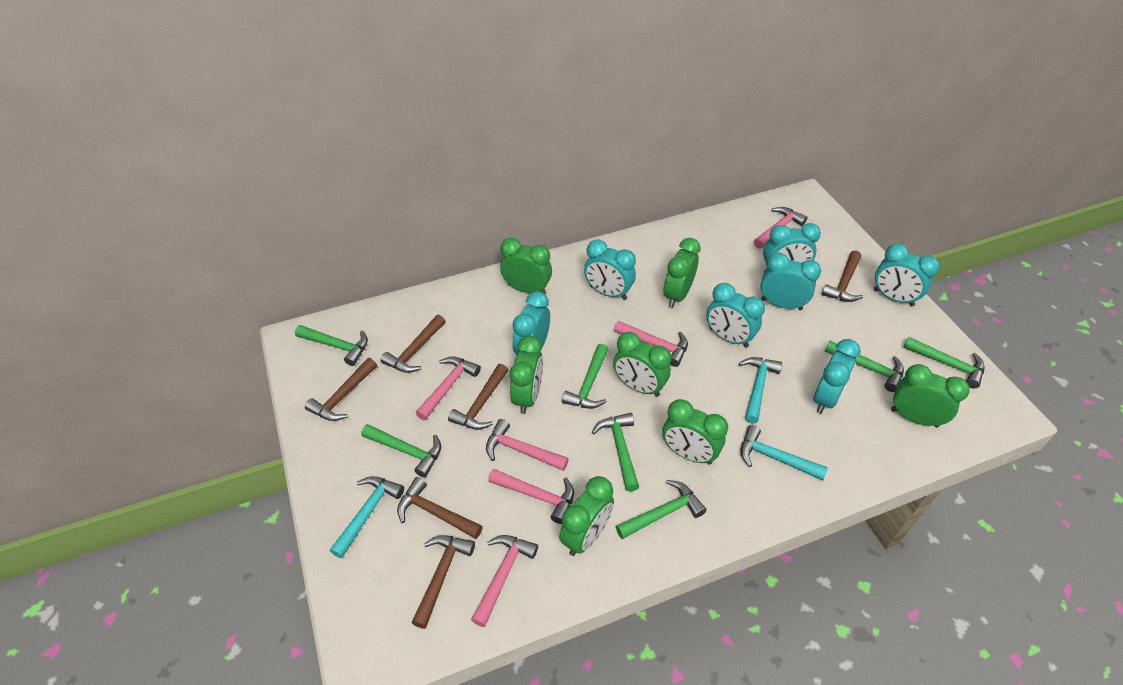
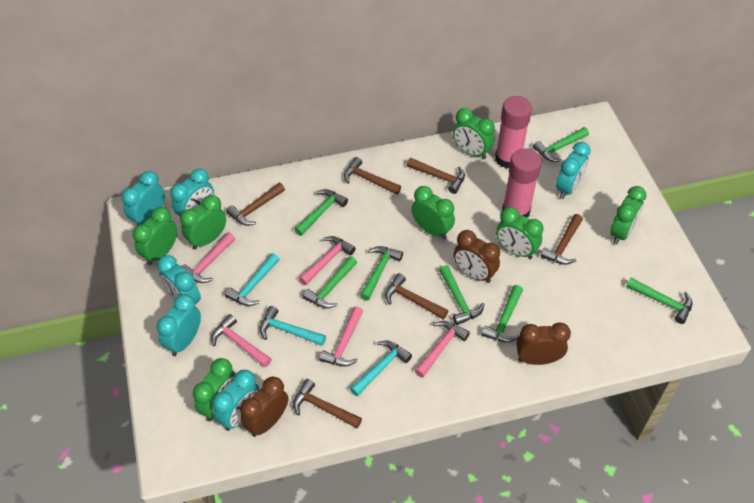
brown clock: 0 -> 3
pink glue stick: 0 -> 2
pink hammer: 6 -> 5
turquoise clock: 7 -> 6

